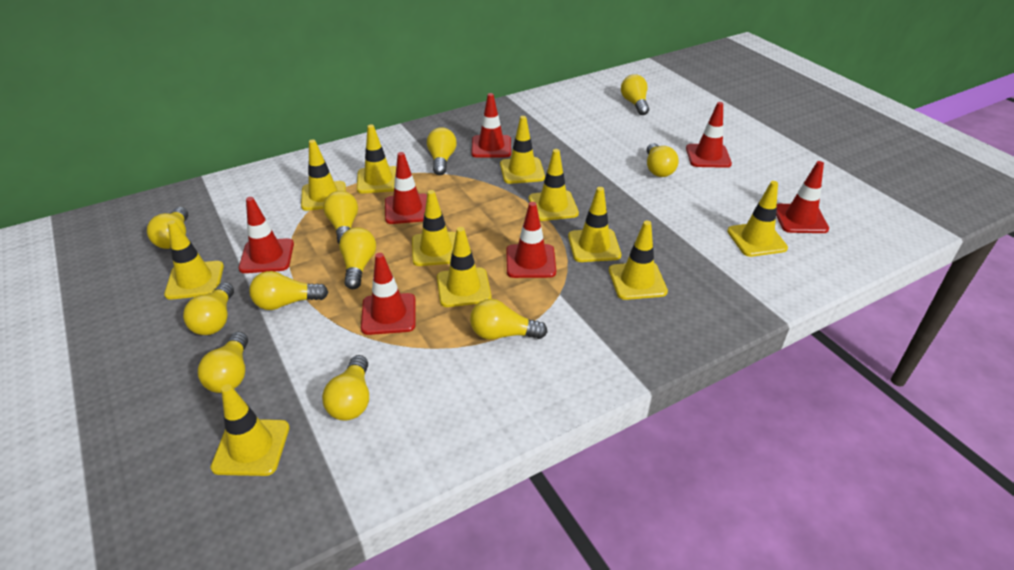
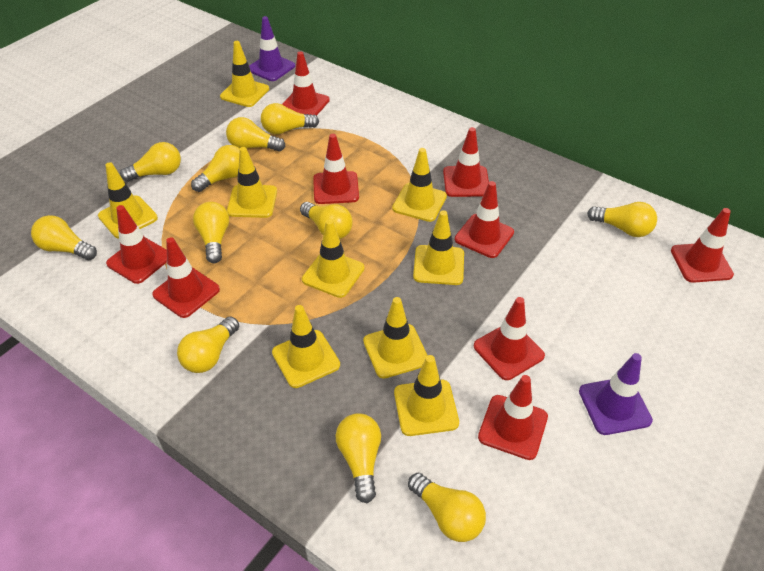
purple traffic cone: 0 -> 2
red traffic cone: 7 -> 9
yellow traffic cone: 11 -> 9

